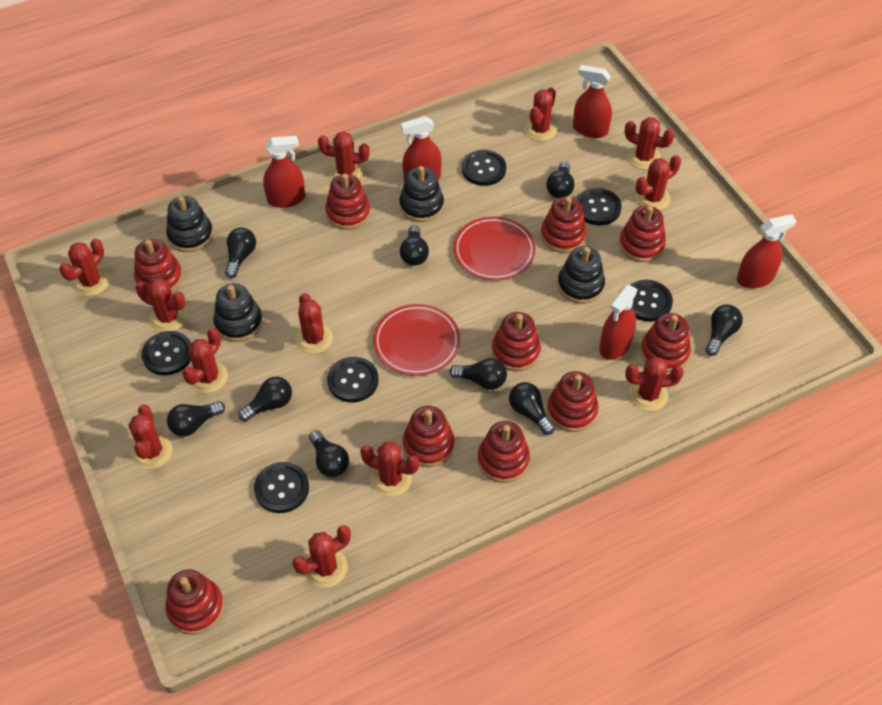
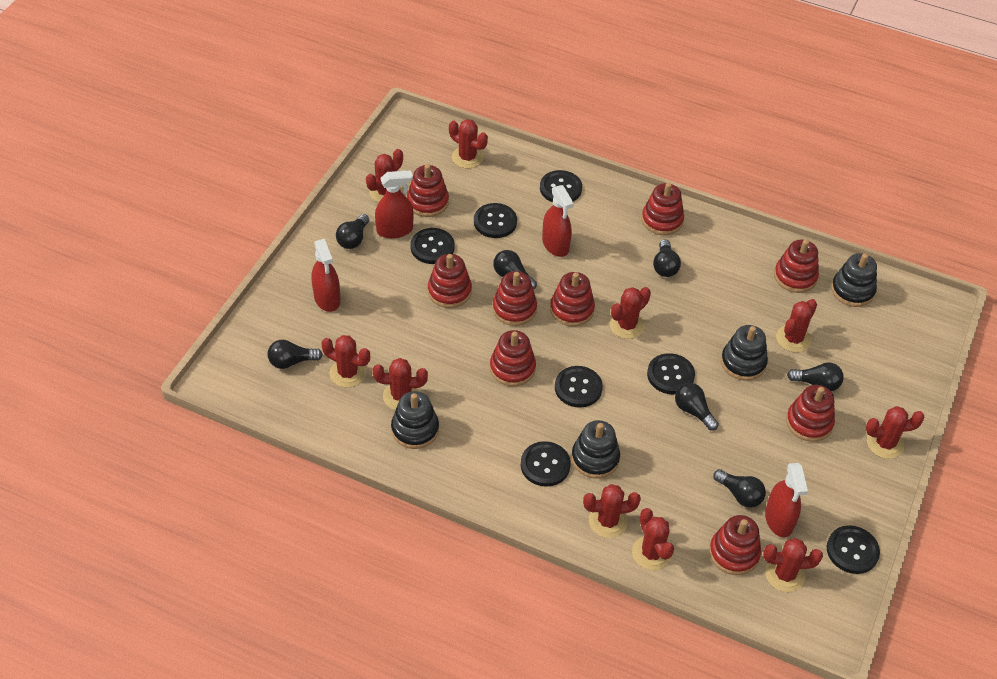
black button: 6 -> 7
black light bulb: 9 -> 7
red cactus: 12 -> 10
red plate: 2 -> 0
red spray bottle: 5 -> 4
red stacking toy: 10 -> 9

